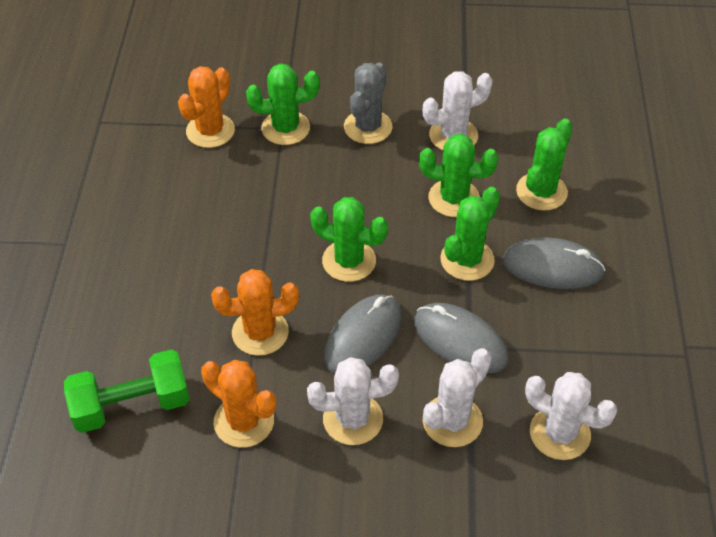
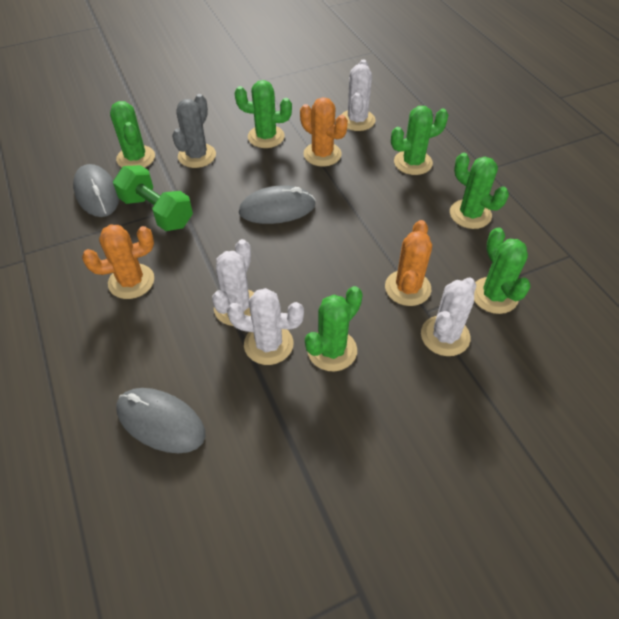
green cactus: 5 -> 6

